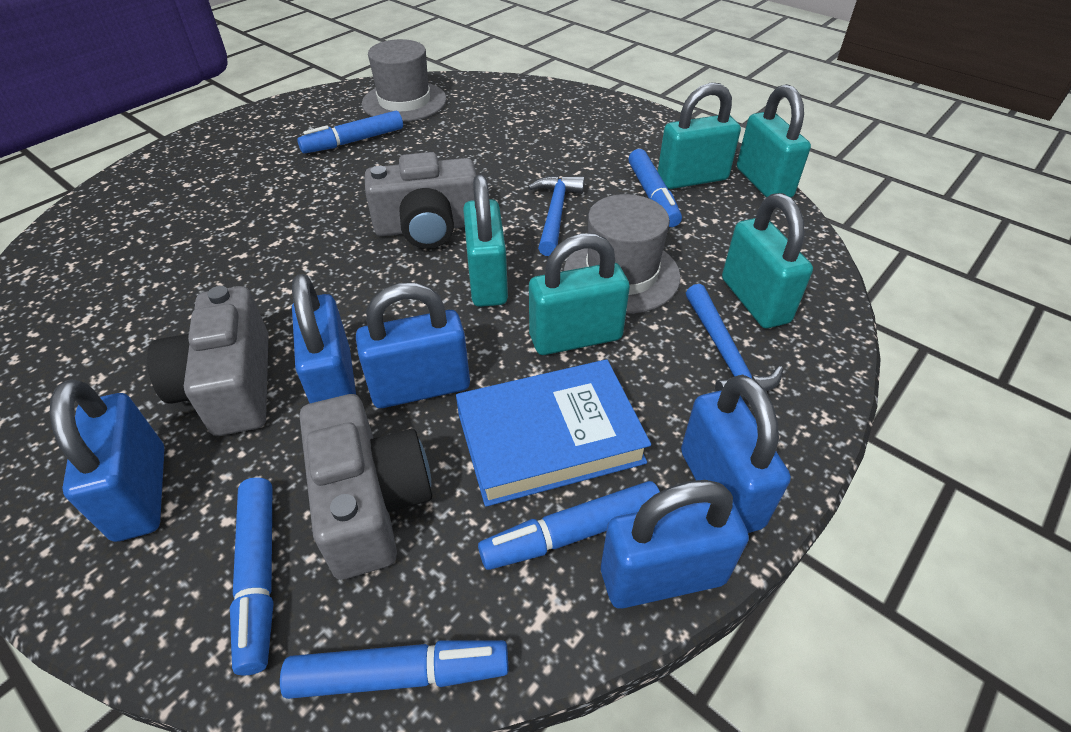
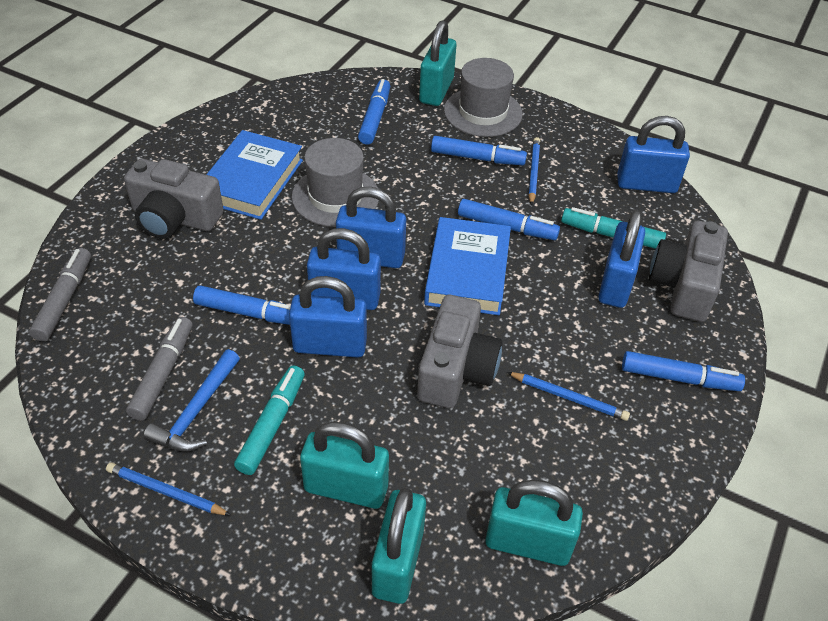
blue book: 1 -> 2
blue hammer: 2 -> 1
blue pencil: 0 -> 3
grey marker: 0 -> 2
turquoise marker: 0 -> 2
turquoise padlock: 5 -> 4

